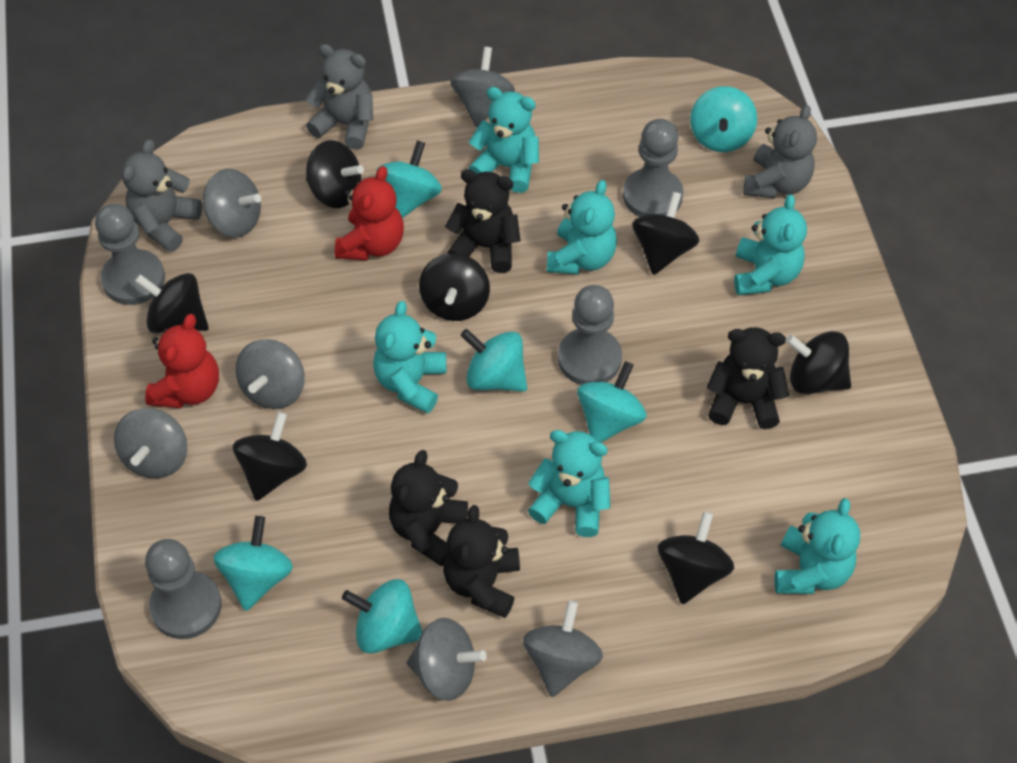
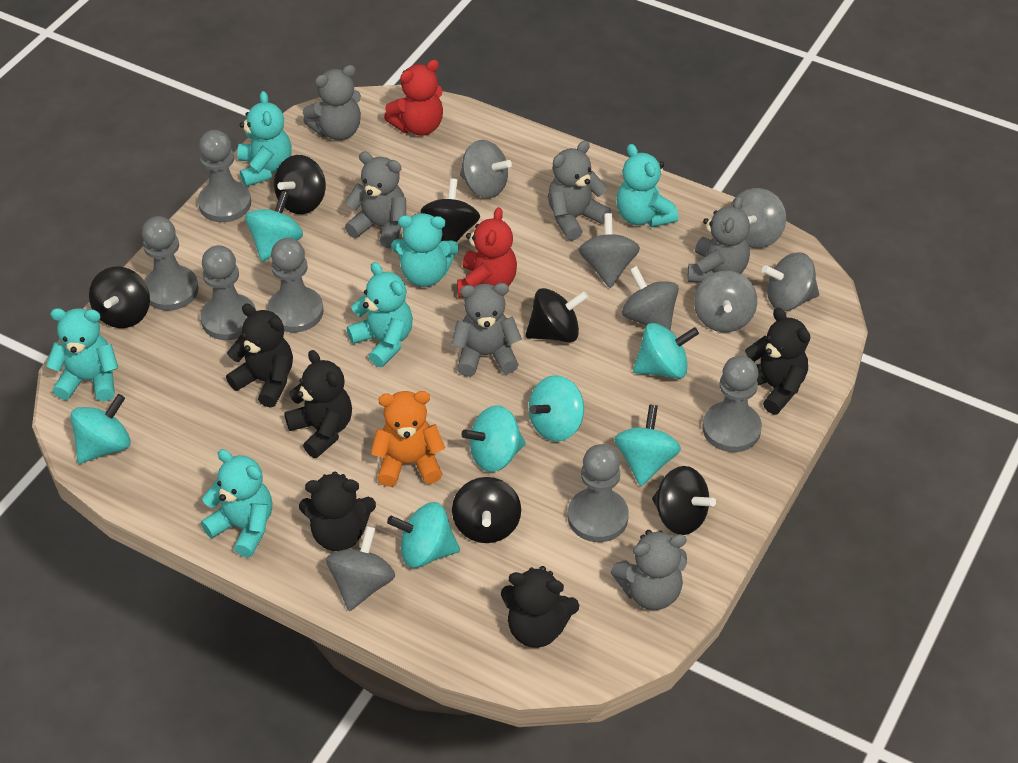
black spinning top: 7 -> 6
black teddy bear: 4 -> 5
grey pawn: 4 -> 6
grey spinning top: 6 -> 7
grey teddy bear: 3 -> 6
orange teddy bear: 0 -> 1
turquoise spinning top: 6 -> 7

